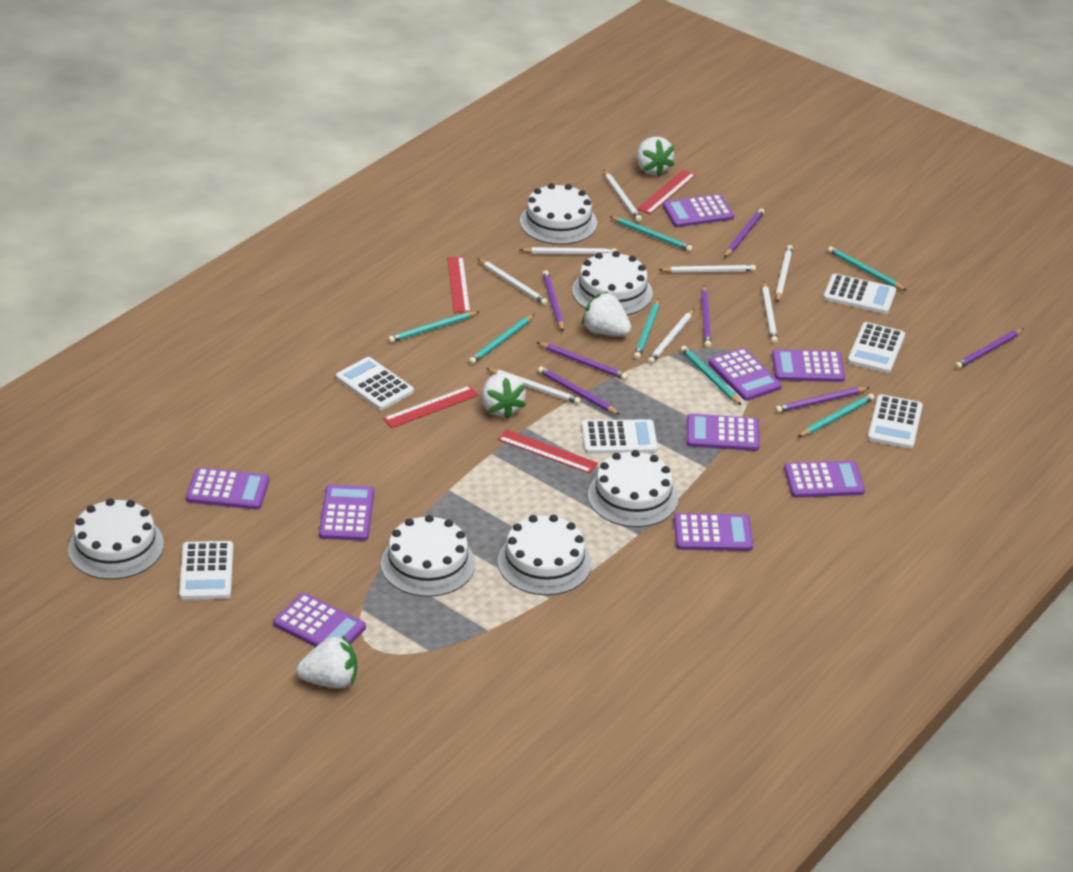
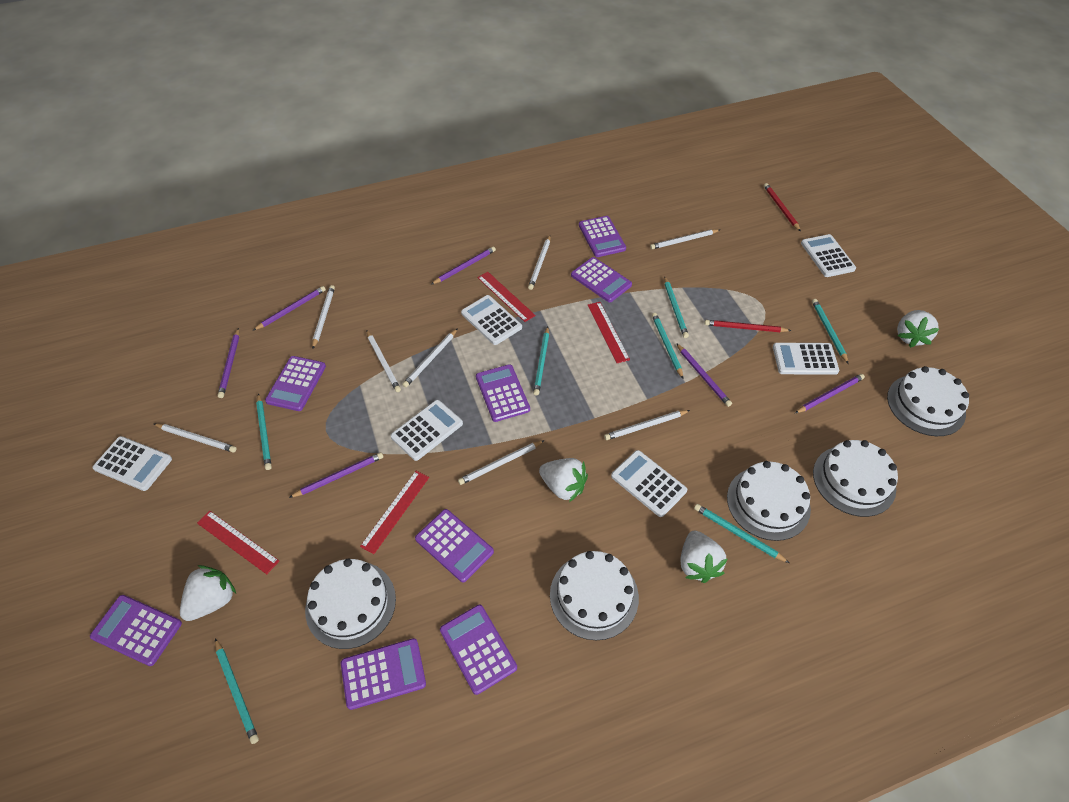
purple calculator: 9 -> 8
purple pencil: 7 -> 6
red pencil: 0 -> 2
white cake: 6 -> 5

